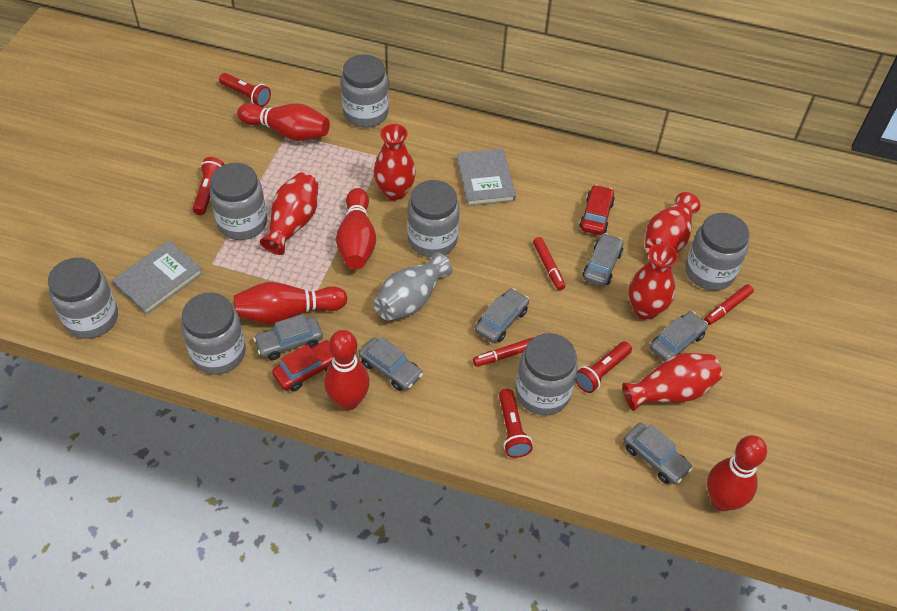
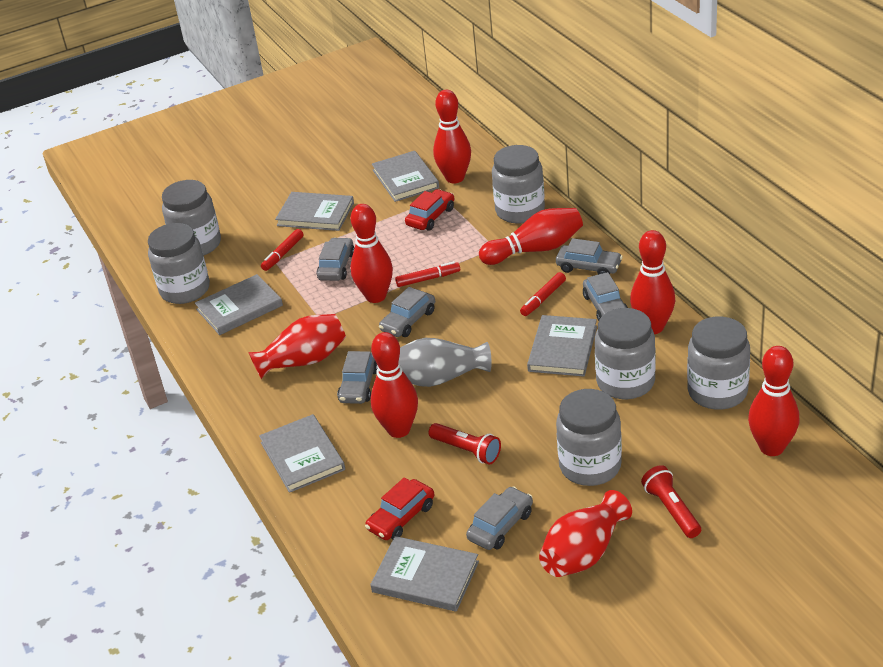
grey book: 2 -> 6
grey jar: 7 -> 6
red bowling pin: 5 -> 6
red flashlight: 4 -> 2
red vase: 5 -> 2

